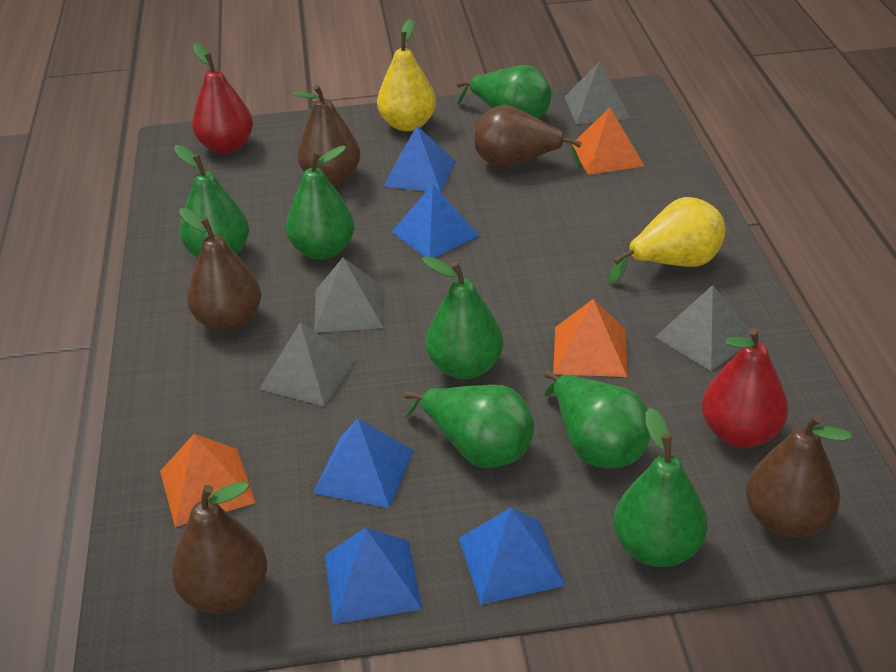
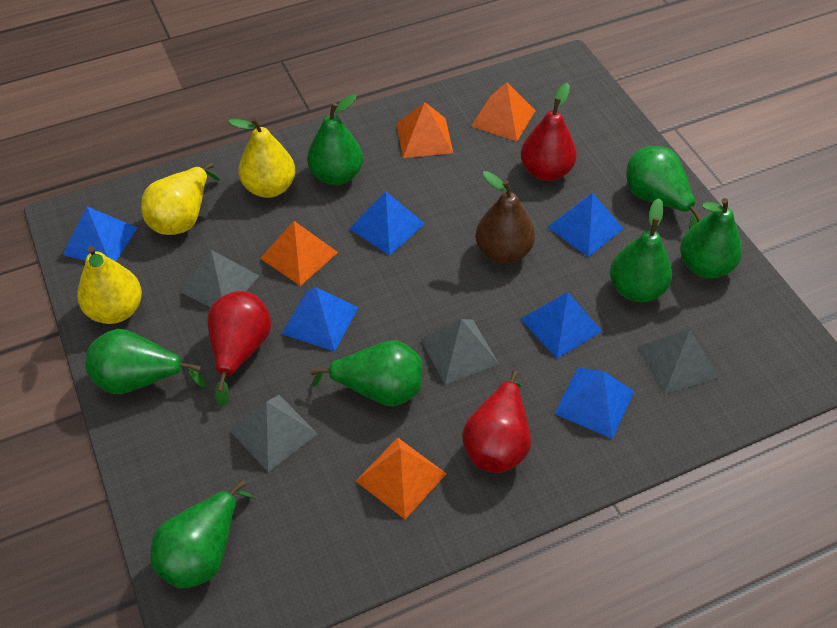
blue pyramid: 5 -> 6
brown pear: 5 -> 1
orange pyramid: 3 -> 4
red pear: 2 -> 3
yellow pear: 2 -> 3

